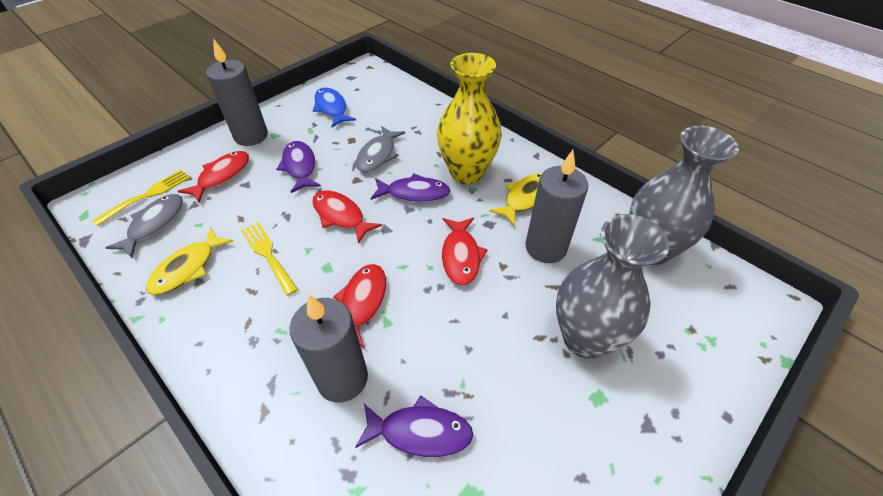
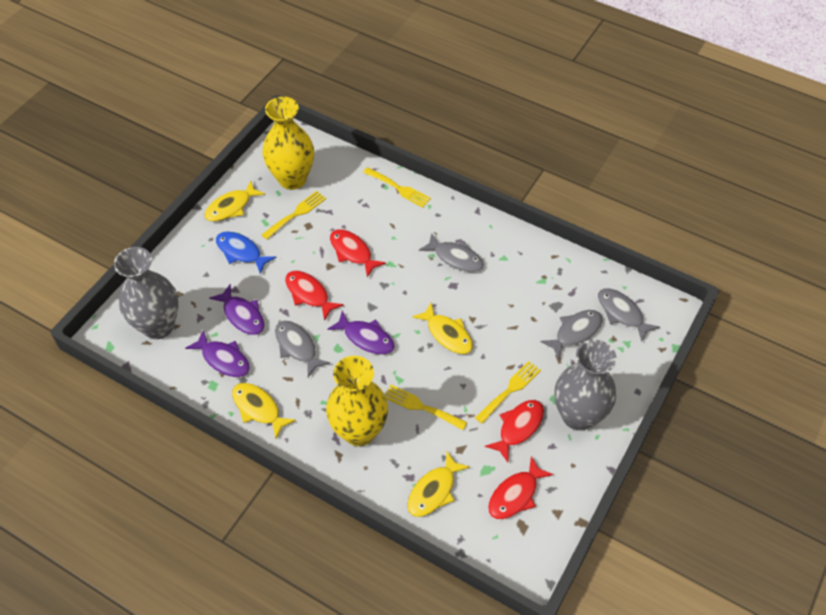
grey candle: 3 -> 0
grey fish: 2 -> 4
yellow fish: 2 -> 4
yellow fork: 2 -> 4
yellow vase: 1 -> 2

